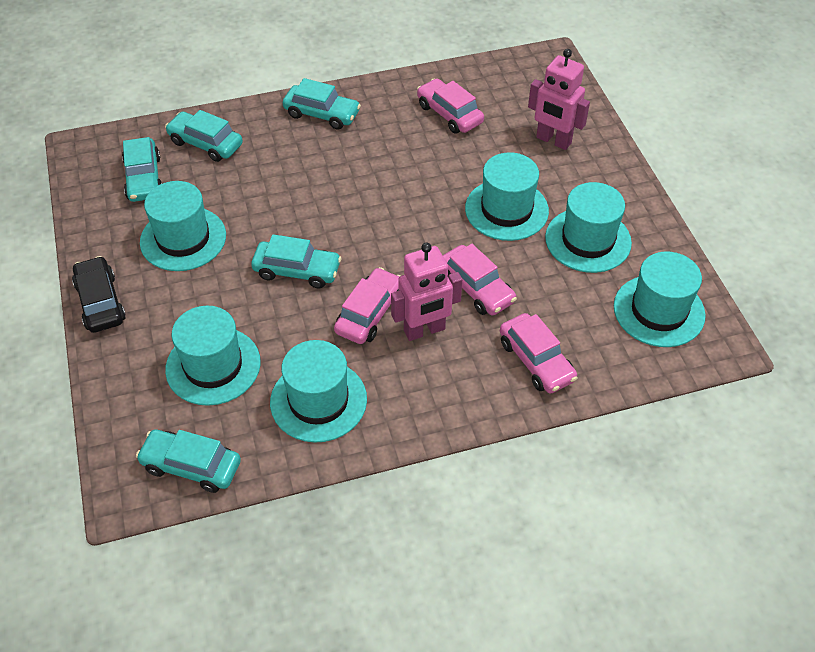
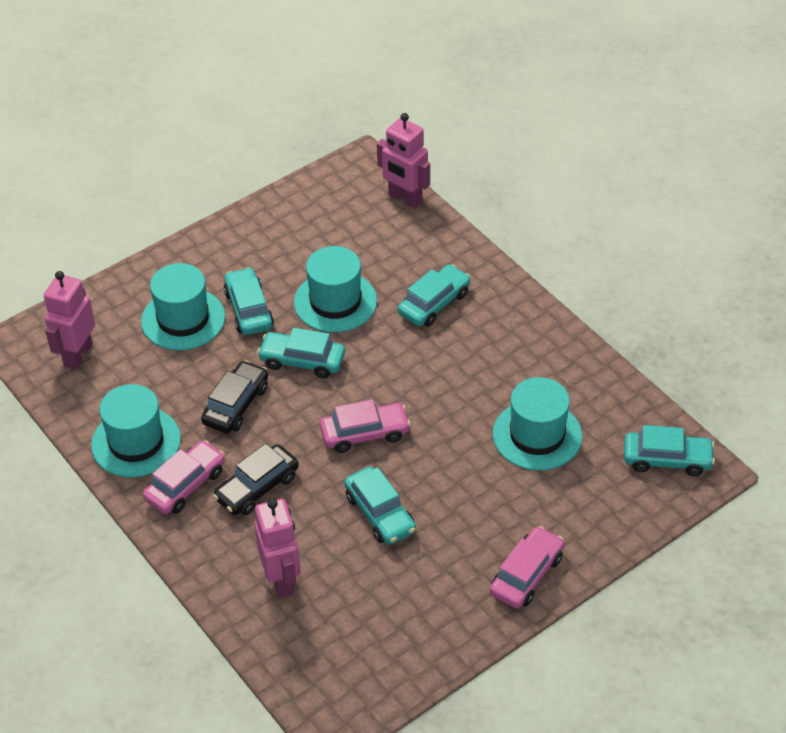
black car: 1 -> 2
pink car: 4 -> 3
pink robot: 2 -> 3
turquoise hat: 6 -> 4

